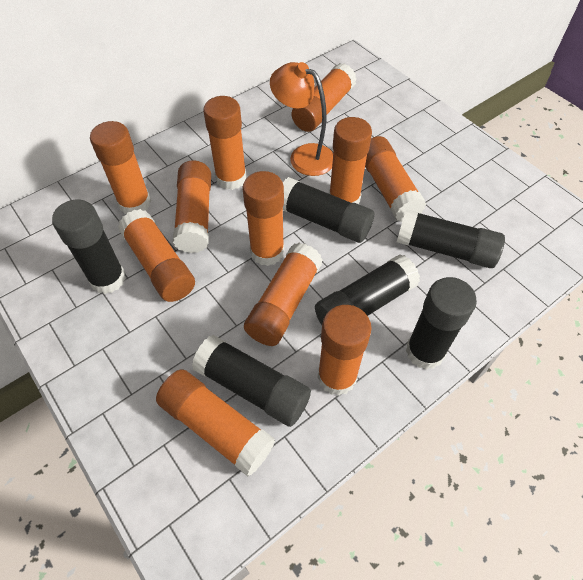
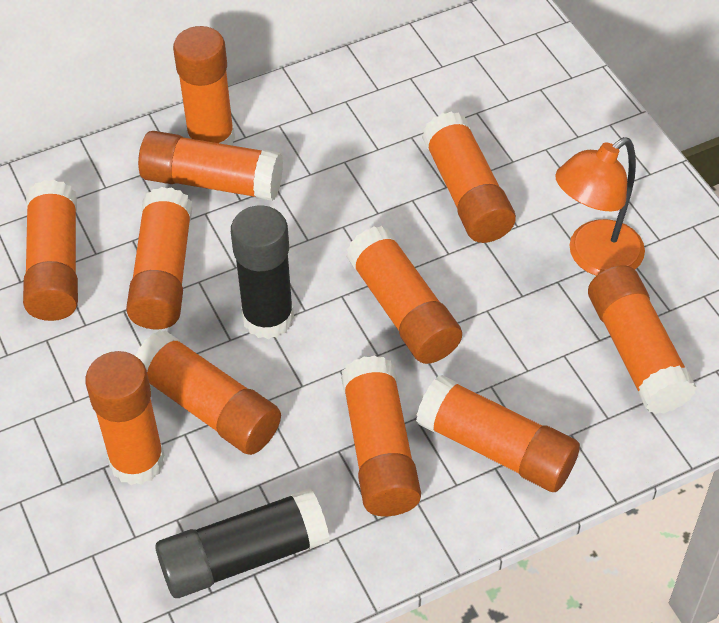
black glue stick: 6 -> 2

